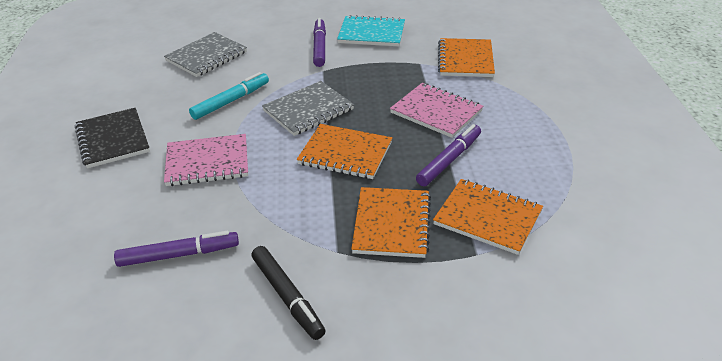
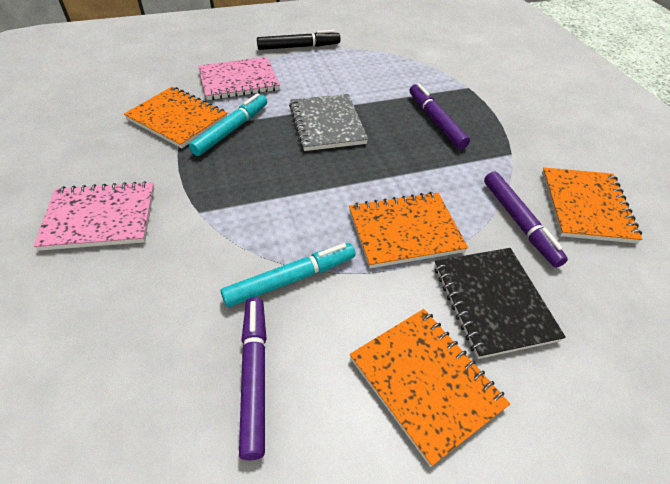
grey notebook: 2 -> 1
turquoise marker: 1 -> 2
turquoise notebook: 1 -> 0

